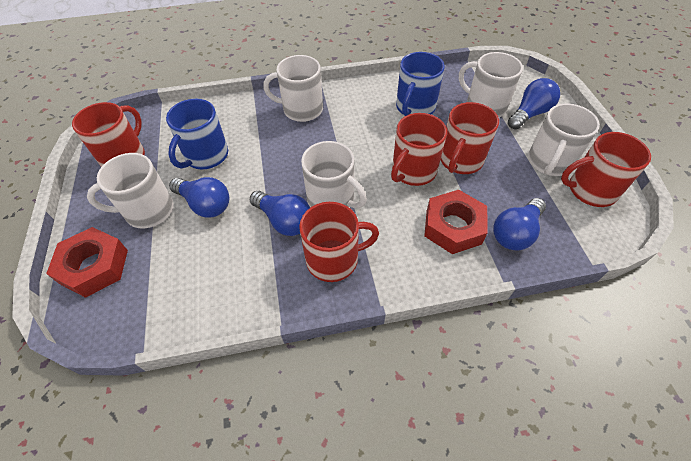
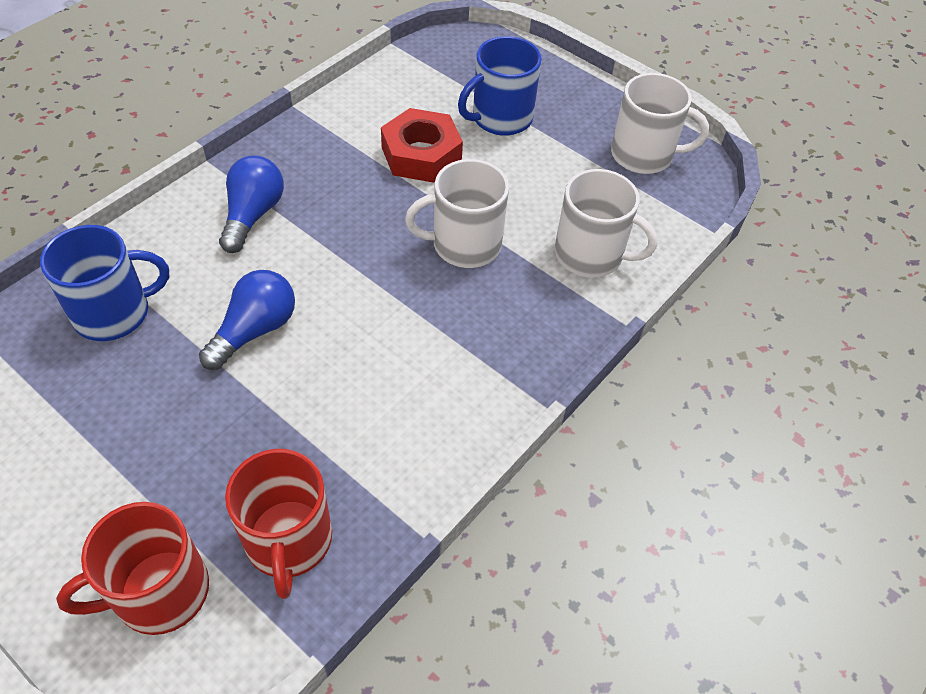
blue light bulb: 4 -> 2
red mug: 5 -> 2
red nut: 2 -> 1
white mug: 5 -> 3

